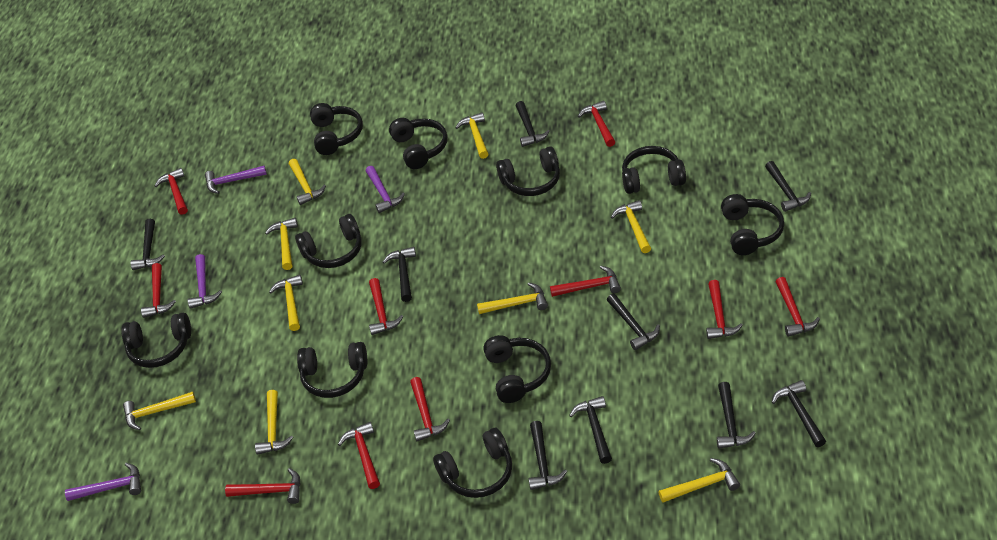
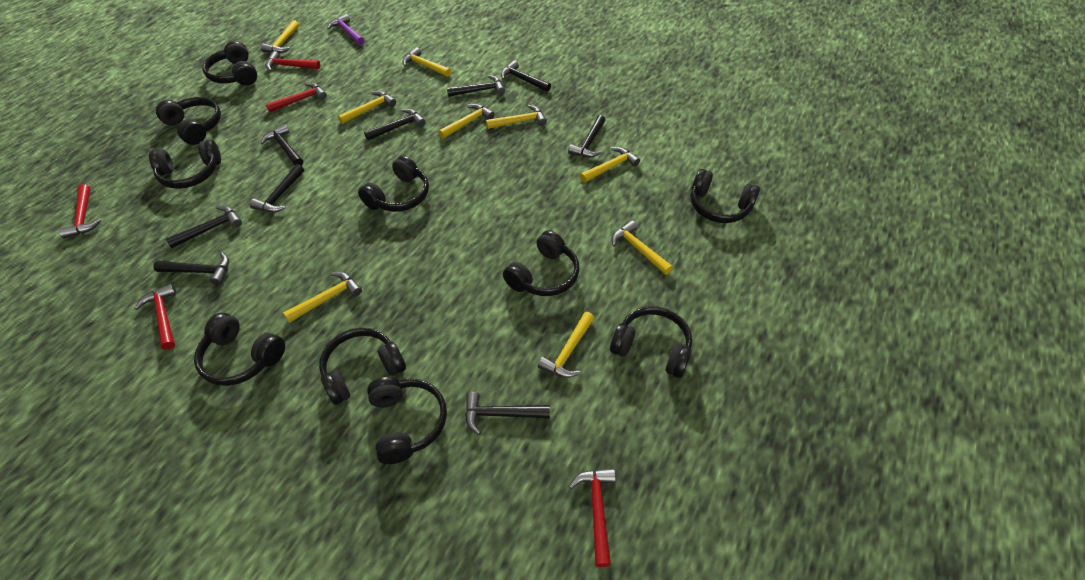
purple hammer: 4 -> 1
red hammer: 10 -> 5

